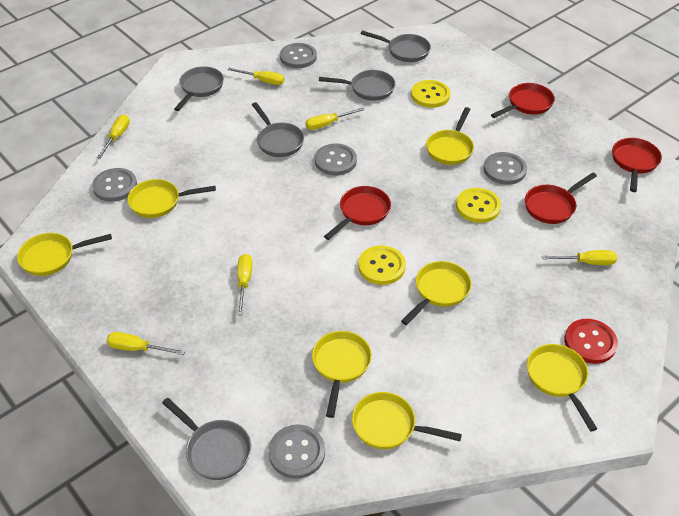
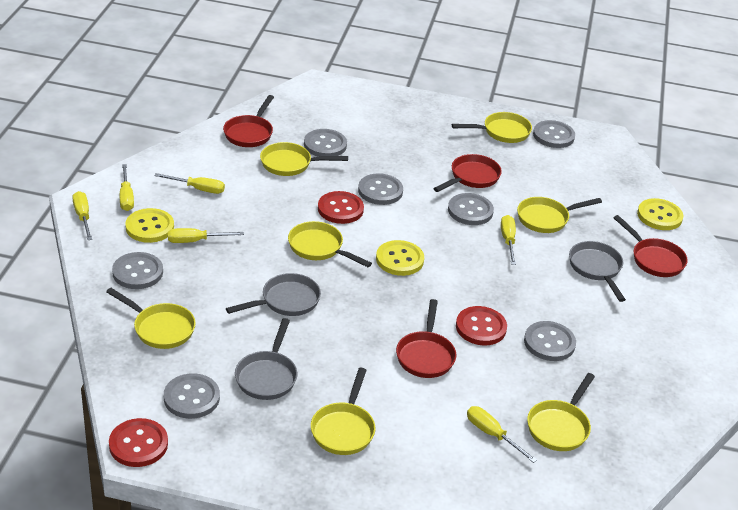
grey button: 5 -> 7
grey pan: 5 -> 3
red button: 1 -> 3

